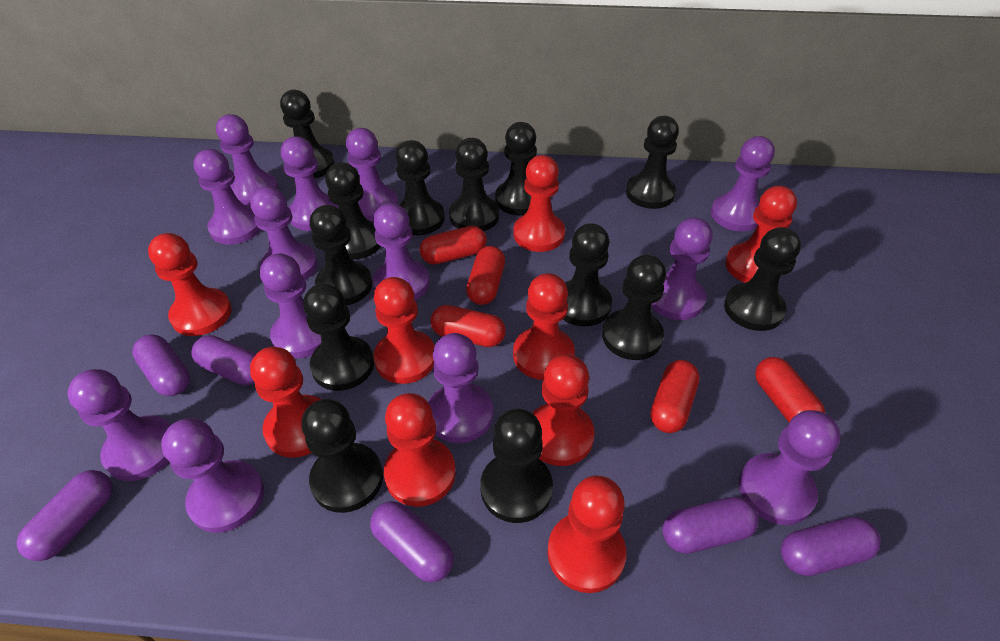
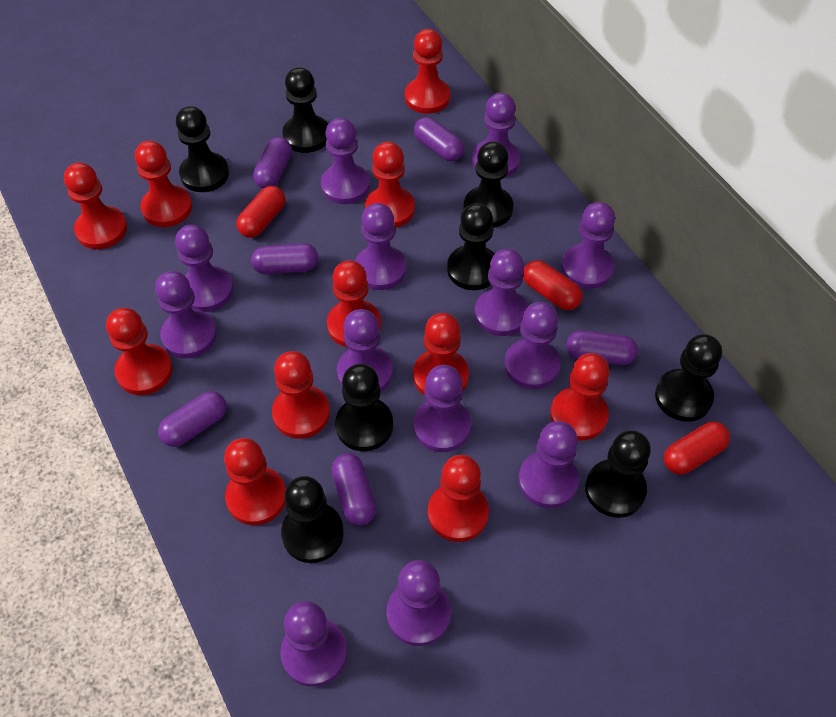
black pawn: 13 -> 8
red capsule: 5 -> 3
red pawn: 9 -> 11

